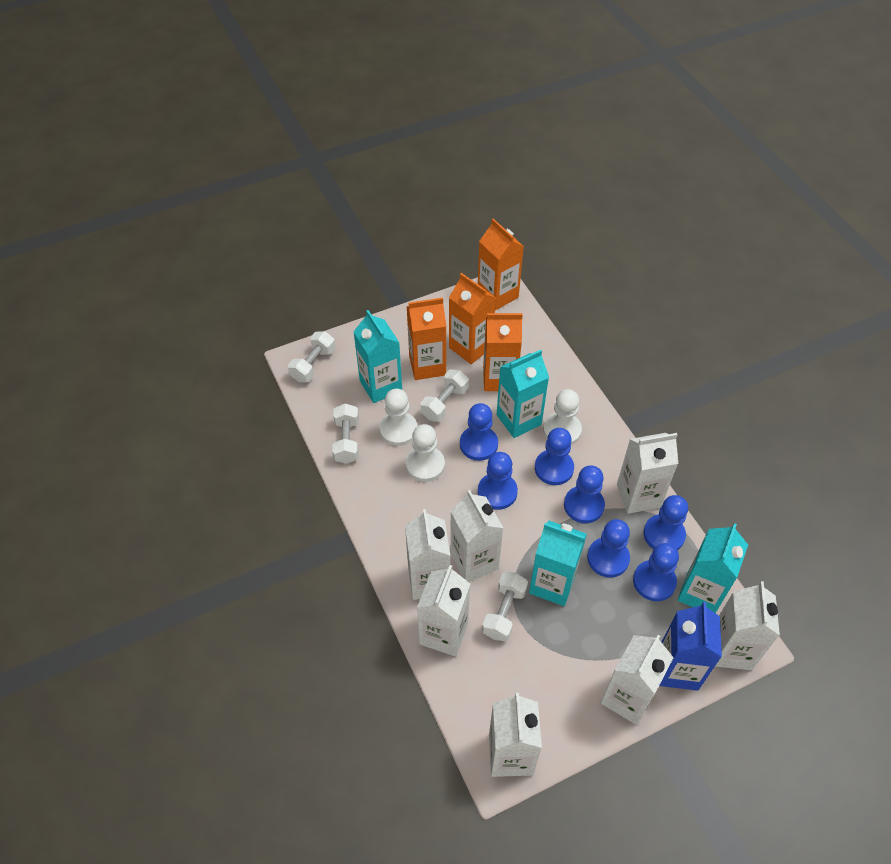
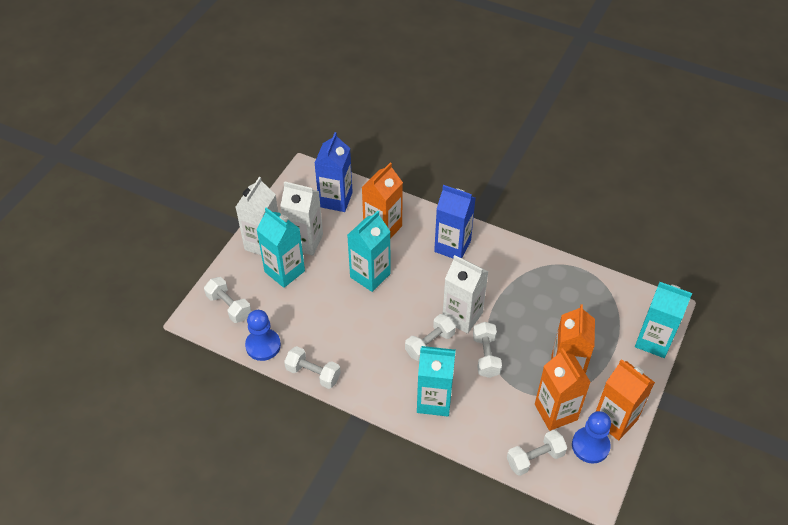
blue carton: 1 -> 2
blue pawn: 7 -> 2
white carton: 7 -> 3
white dumbbell: 4 -> 5
white pawn: 3 -> 0

